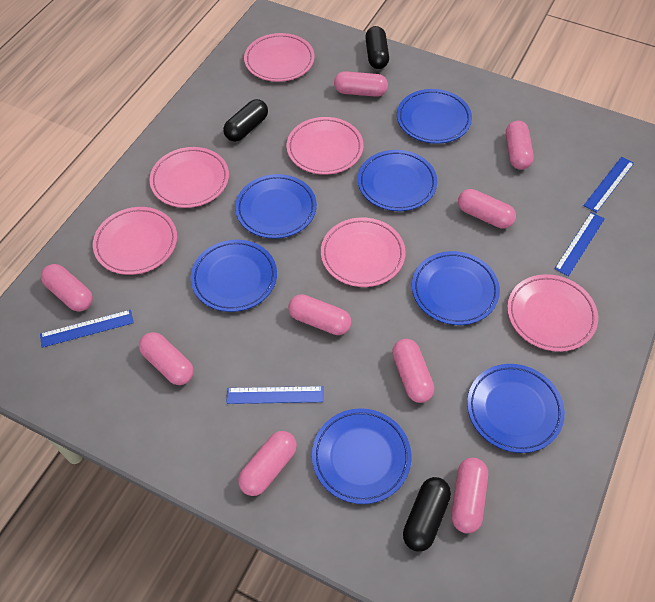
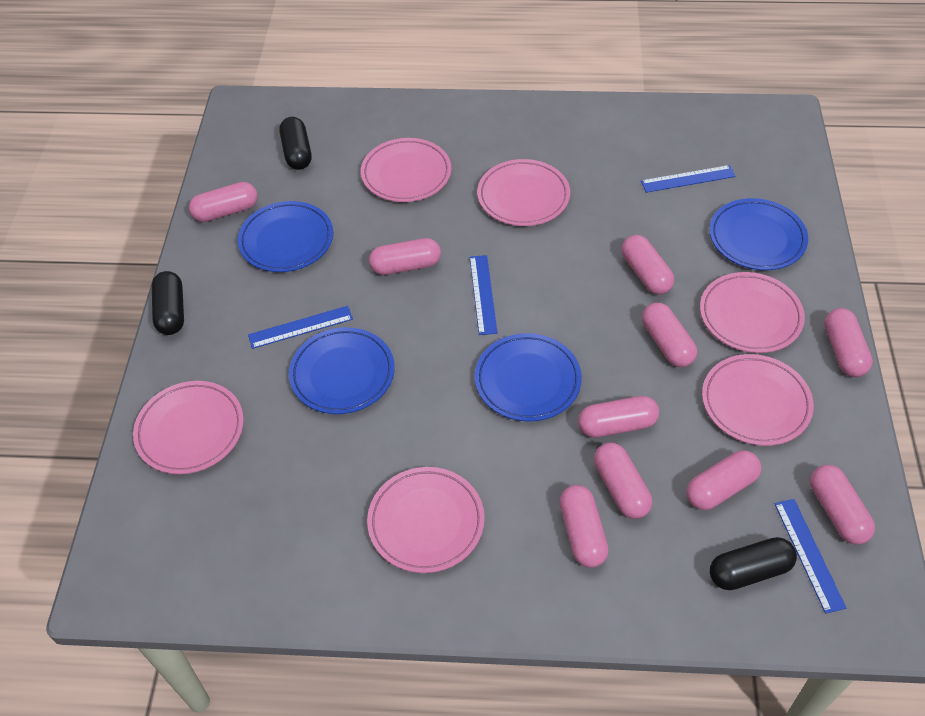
blue plate: 7 -> 4
pink capsule: 9 -> 10

